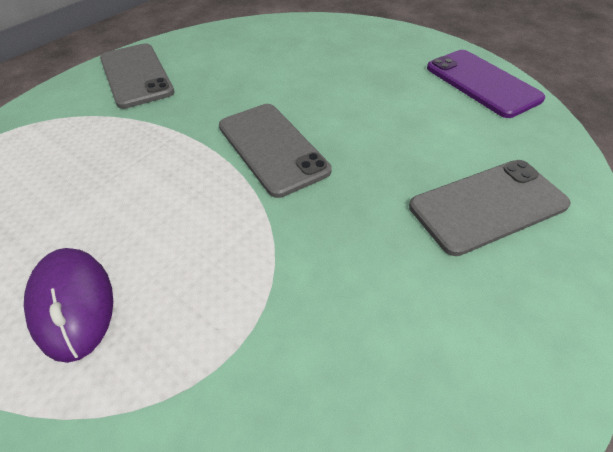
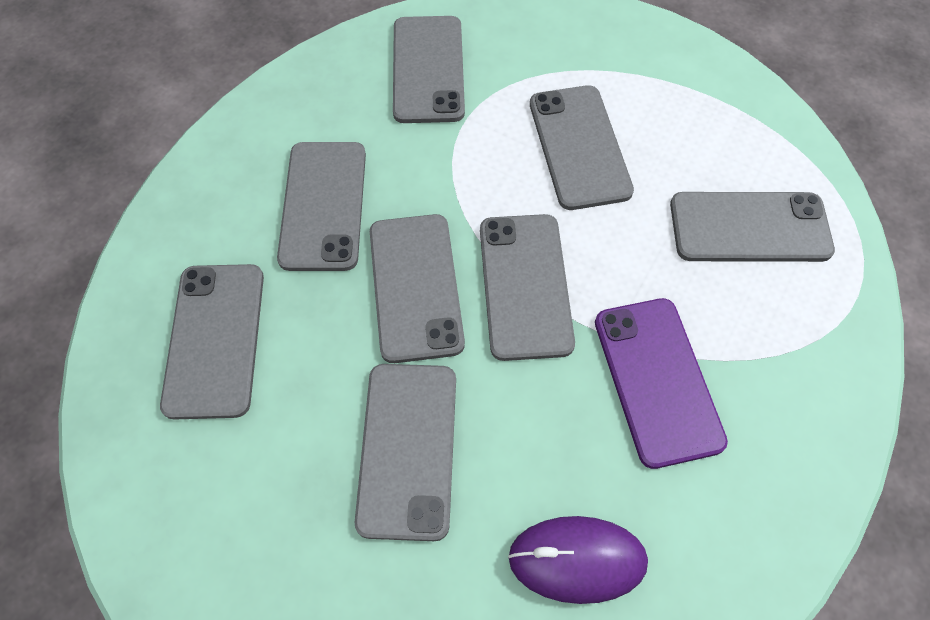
grey phone: 3 -> 8

